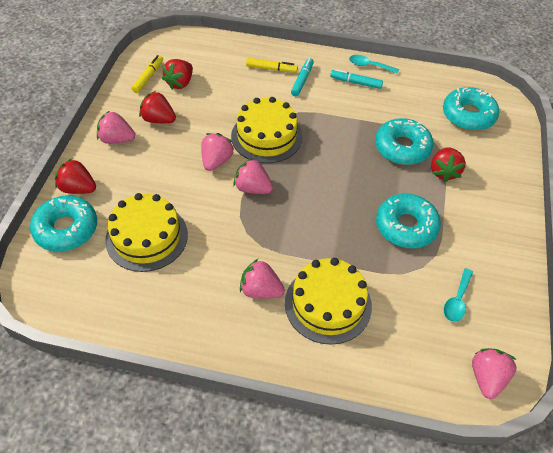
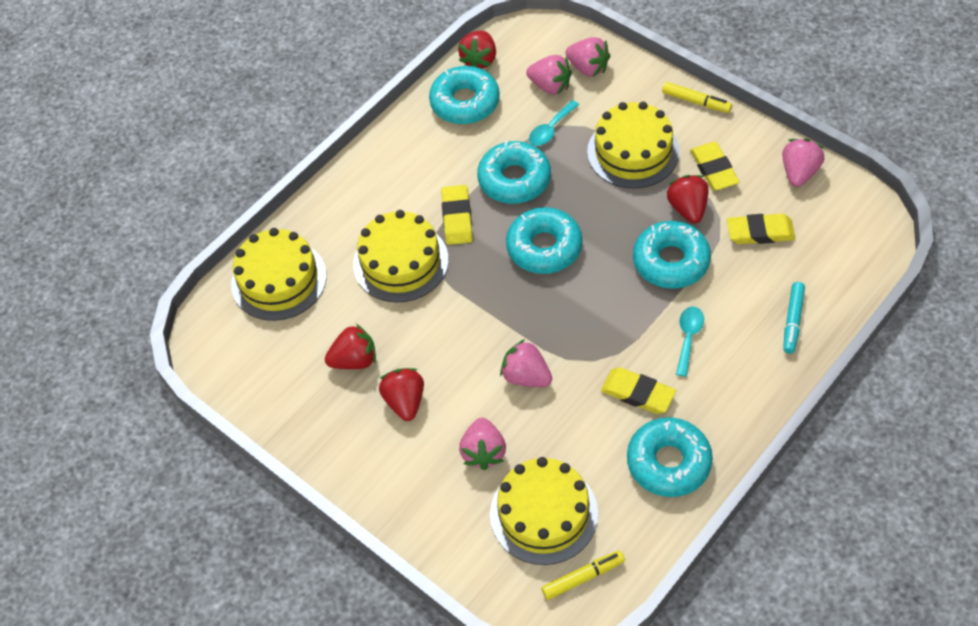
turquoise donut: 4 -> 5
turquoise marker: 2 -> 1
yellow cake: 3 -> 4
yellow eraser: 0 -> 4

